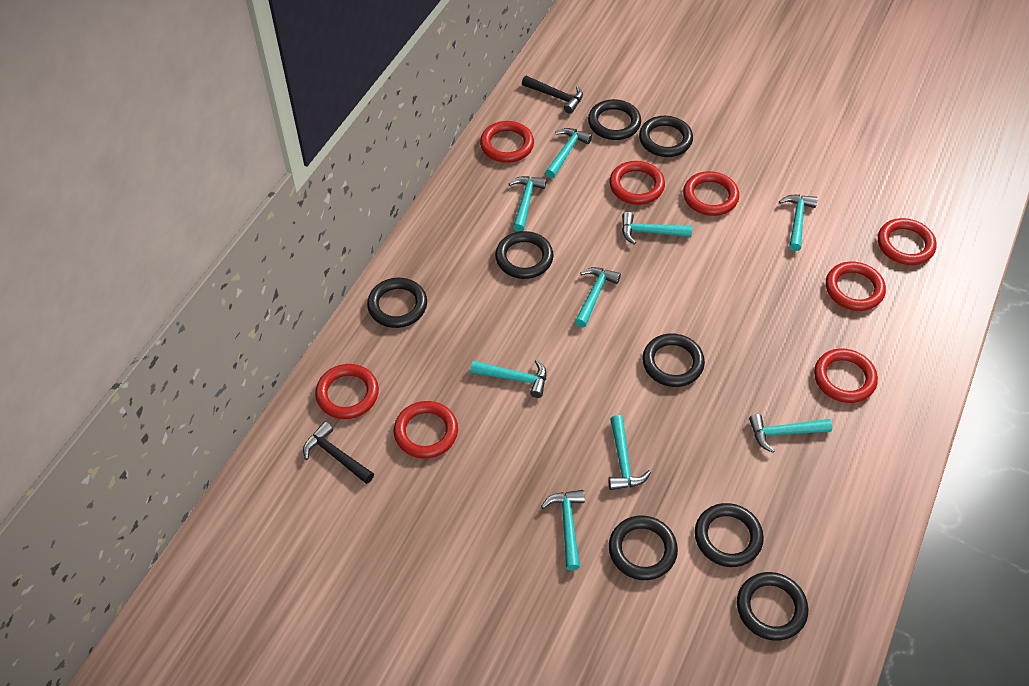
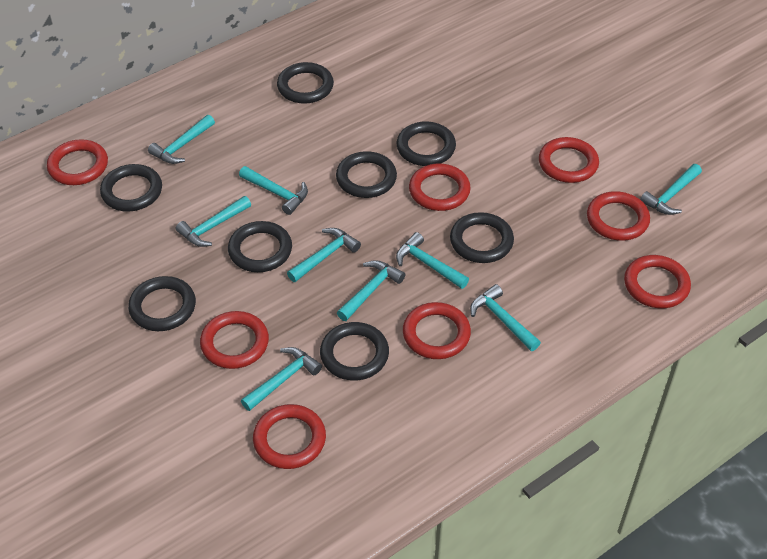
black hammer: 2 -> 0

